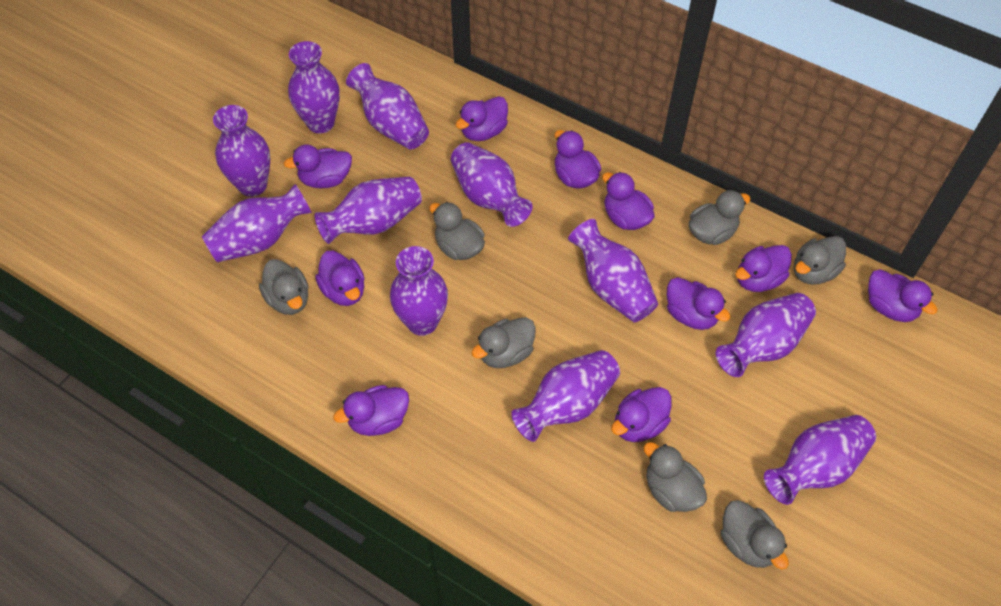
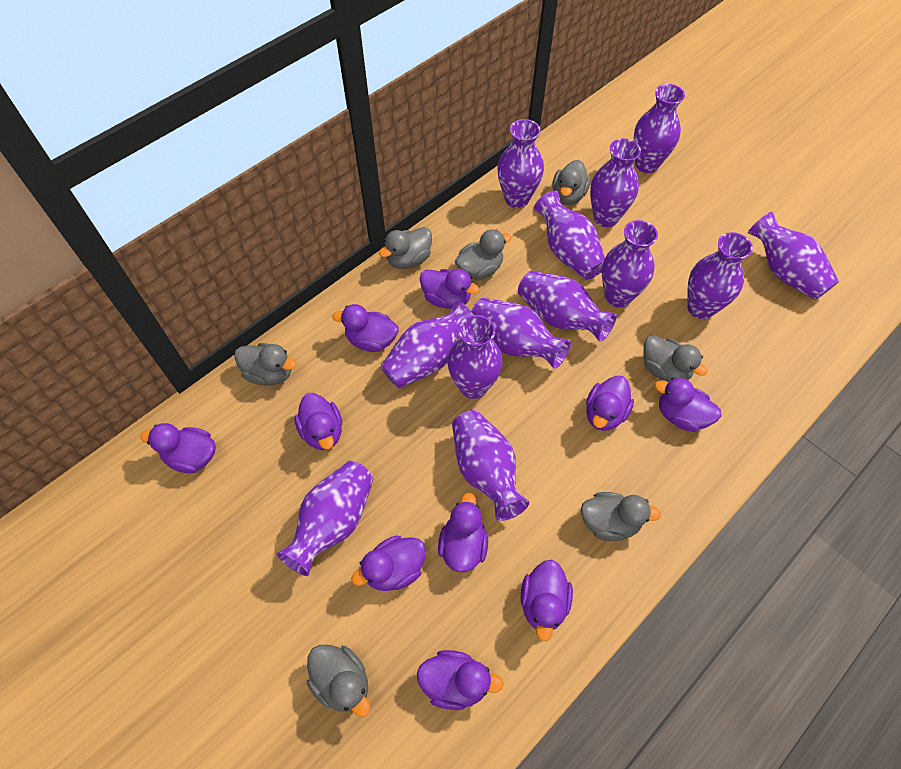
purple vase: 11 -> 13

